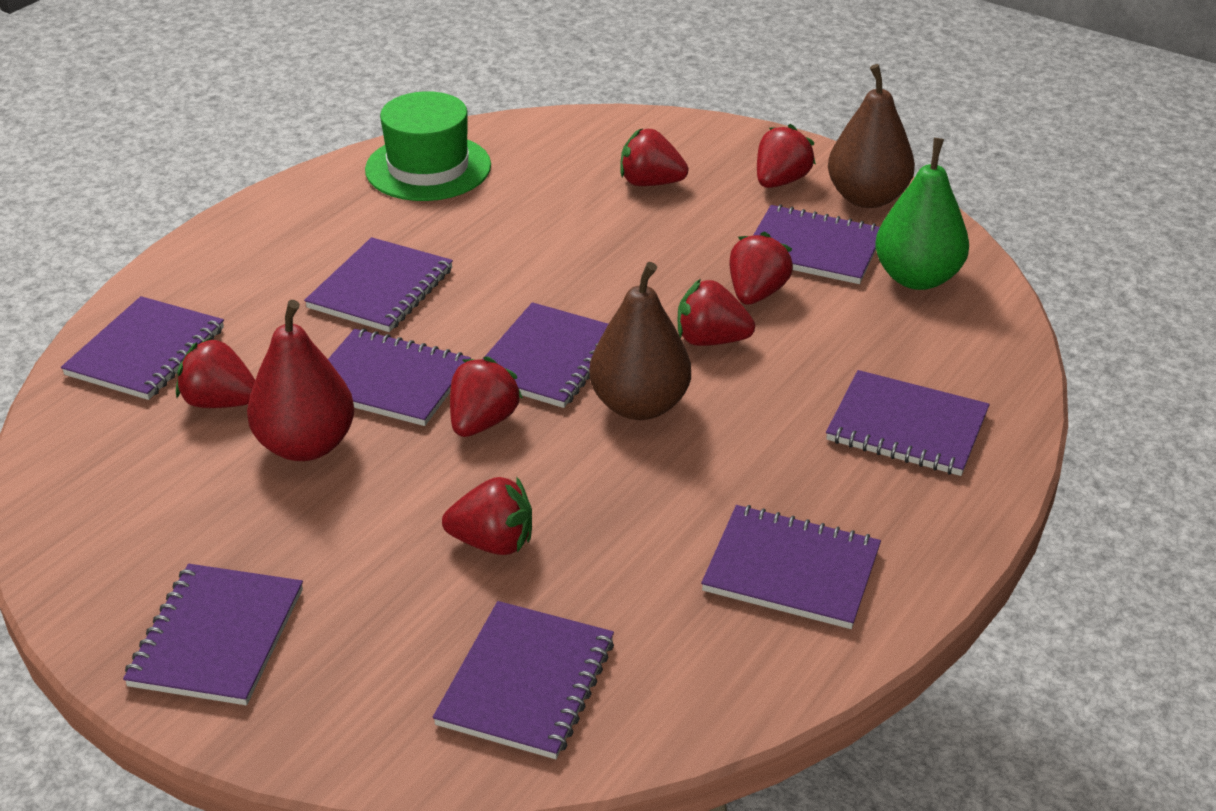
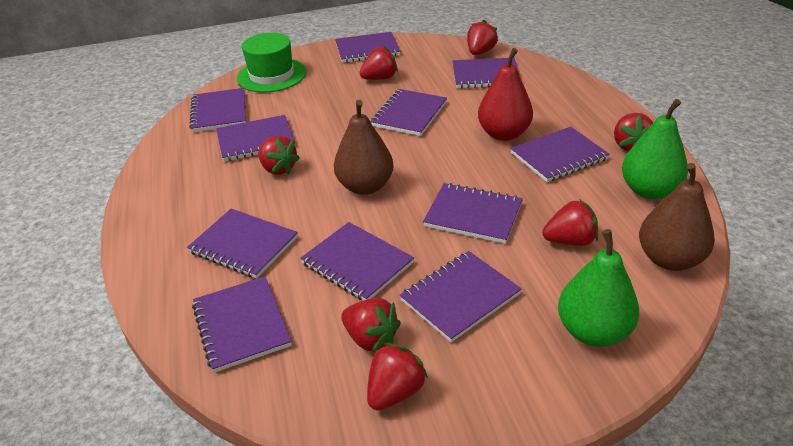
green pear: 1 -> 2
purple notebook: 9 -> 11

